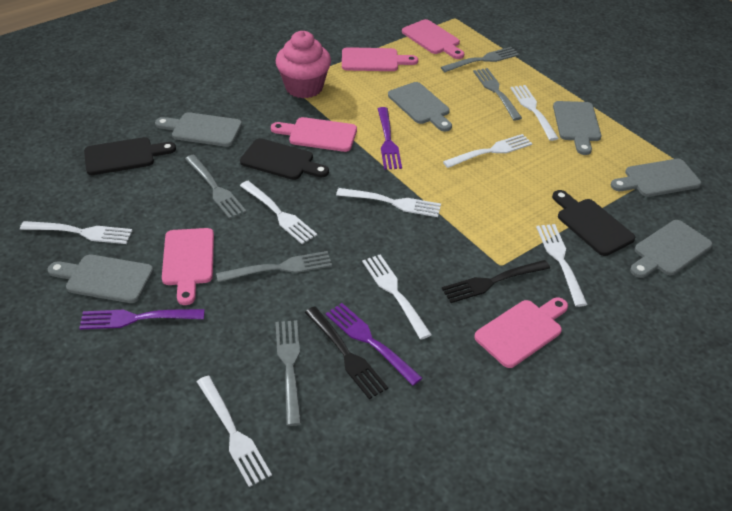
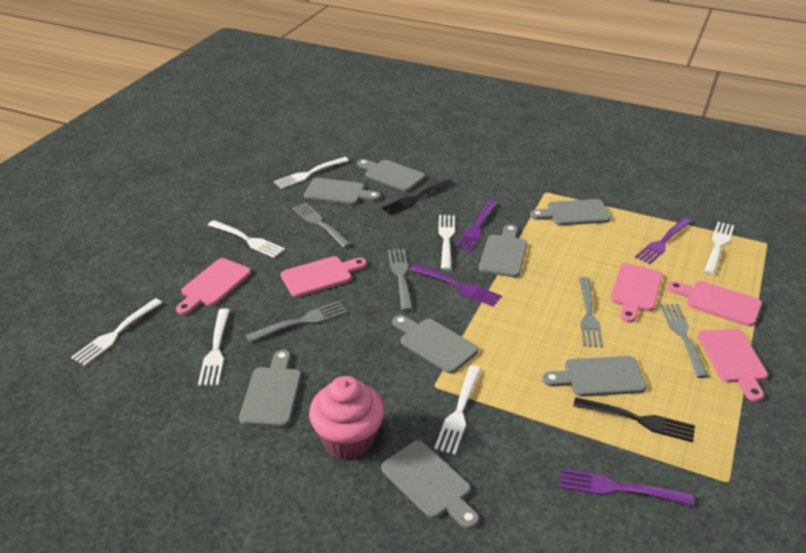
black cutting board: 3 -> 0
grey cutting board: 6 -> 8
purple fork: 3 -> 4
white fork: 8 -> 7

